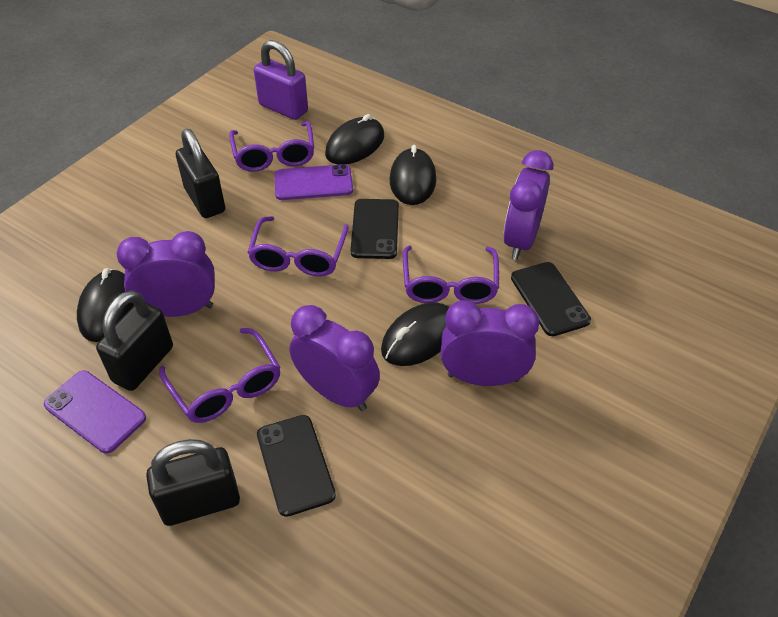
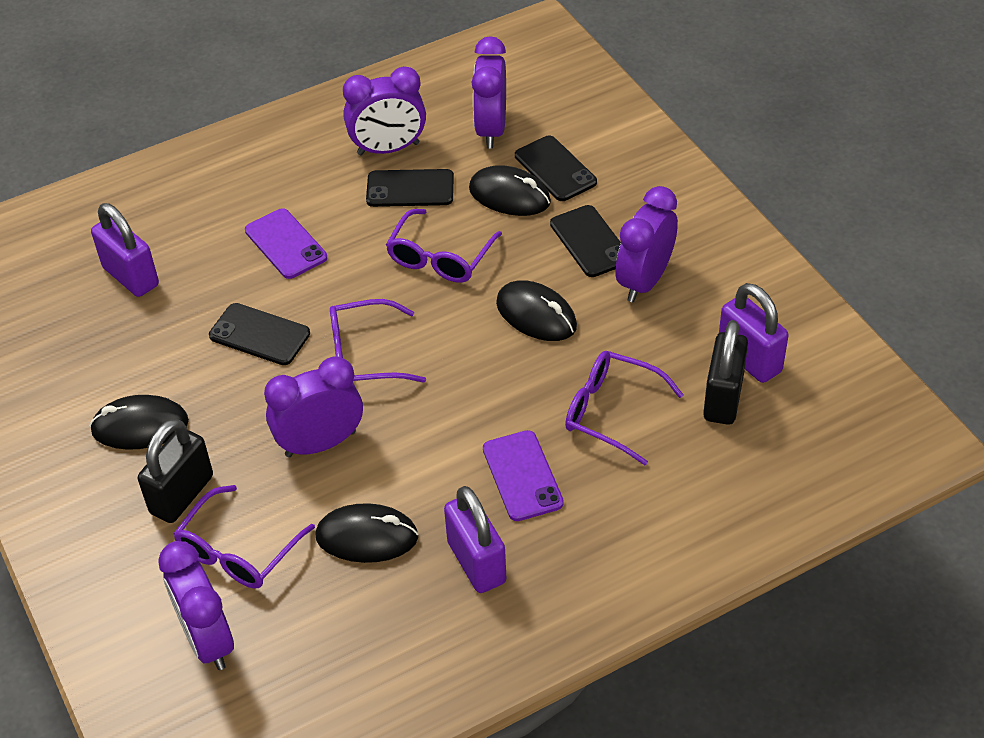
black padlock: 3 -> 2
black phone: 3 -> 4
purple clock: 4 -> 5
purple padlock: 1 -> 3

